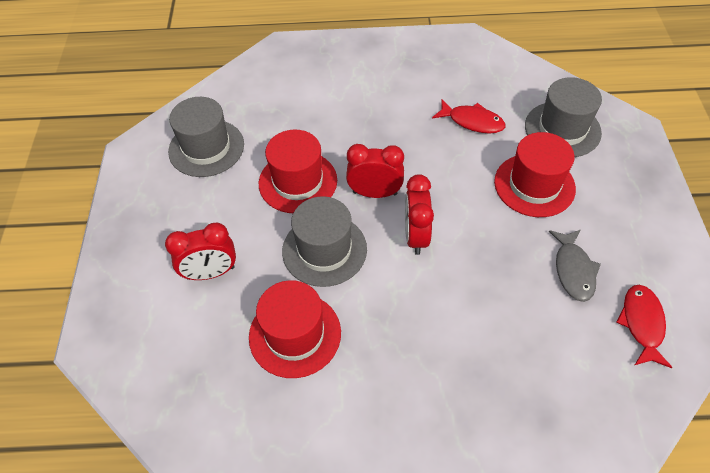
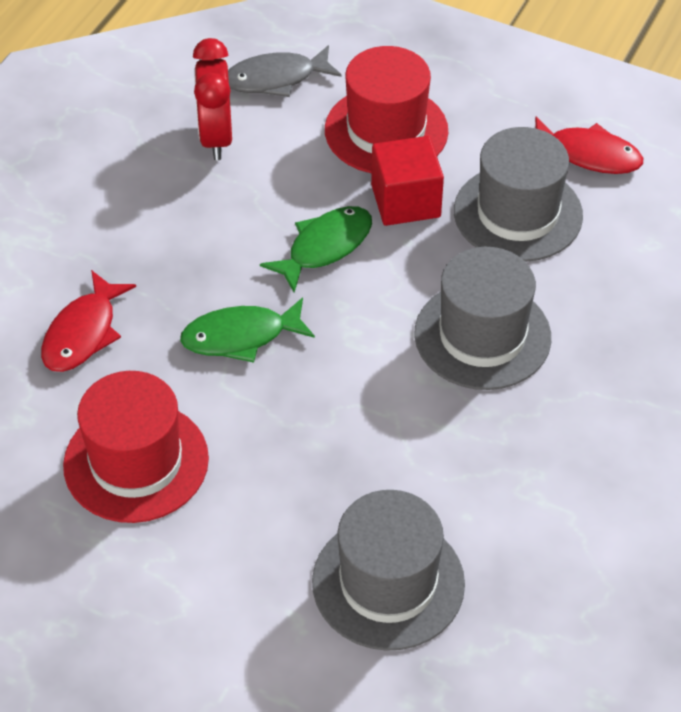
green fish: 0 -> 2
red clock: 3 -> 1
red cube: 0 -> 1
red hat: 3 -> 2

